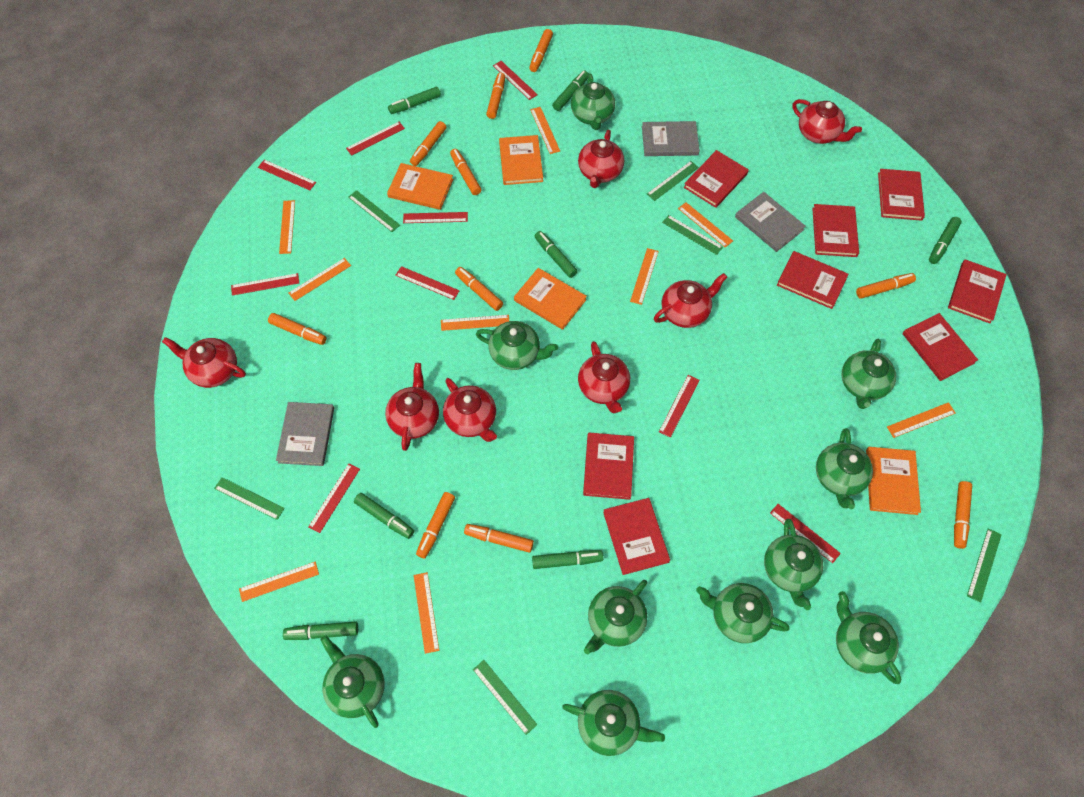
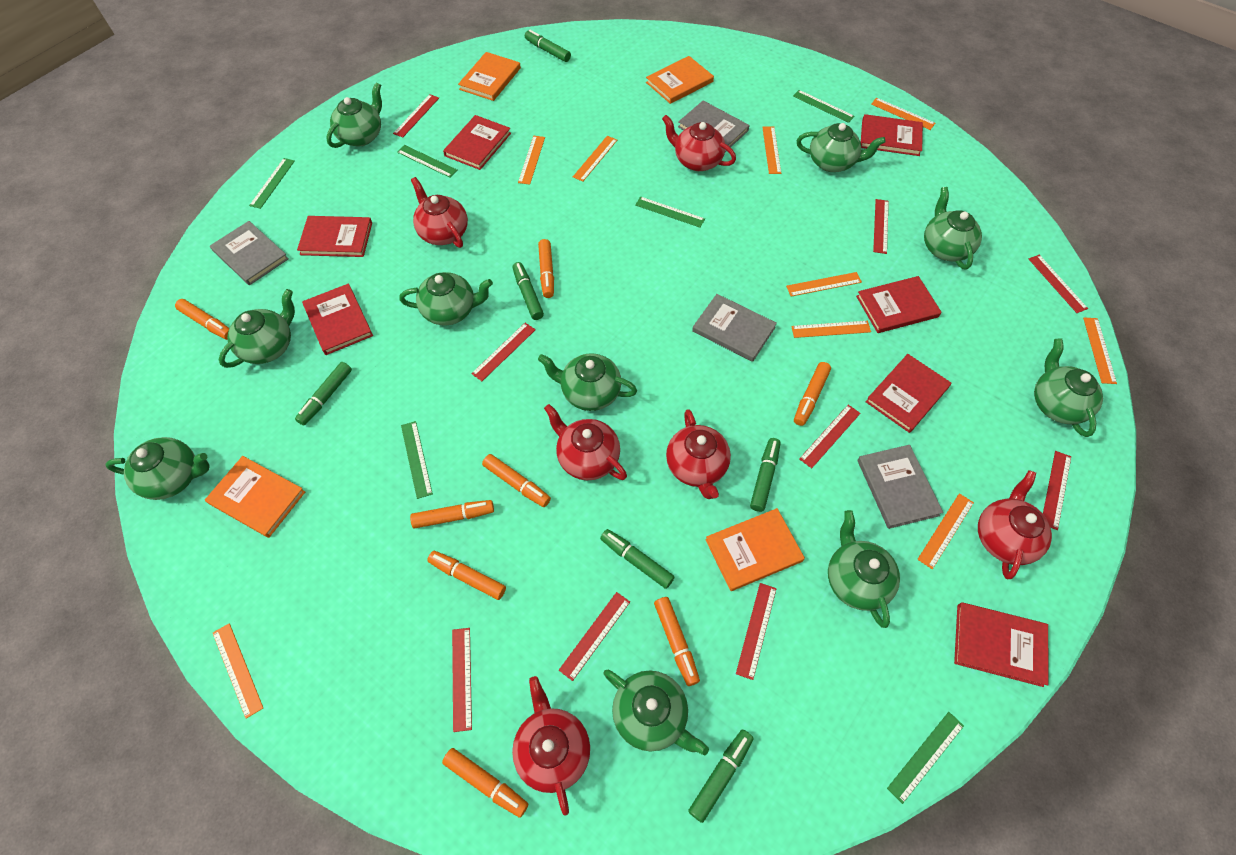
green marker: 7 -> 6
grey book: 3 -> 4
orange marker: 10 -> 8
red book: 8 -> 7
red teapot: 7 -> 6

